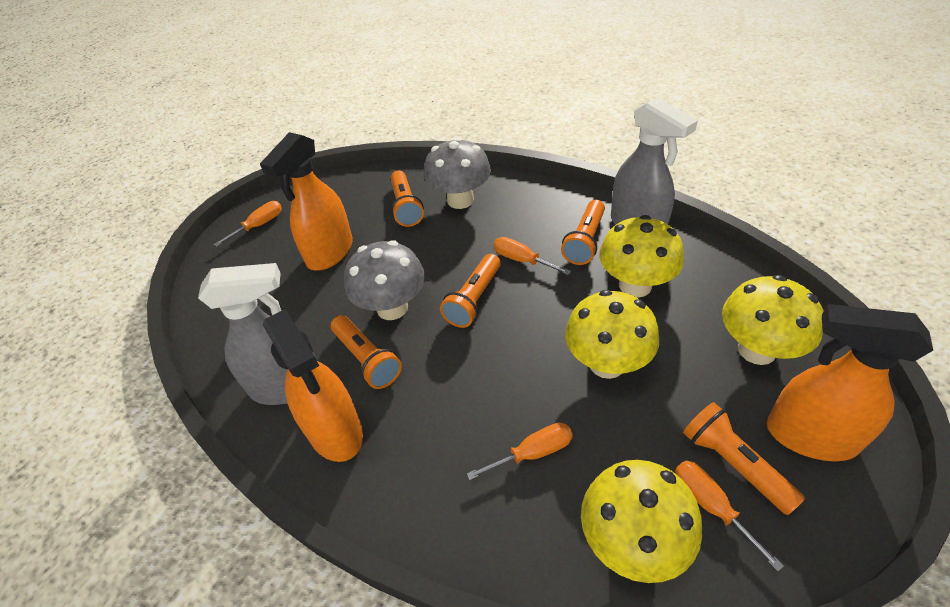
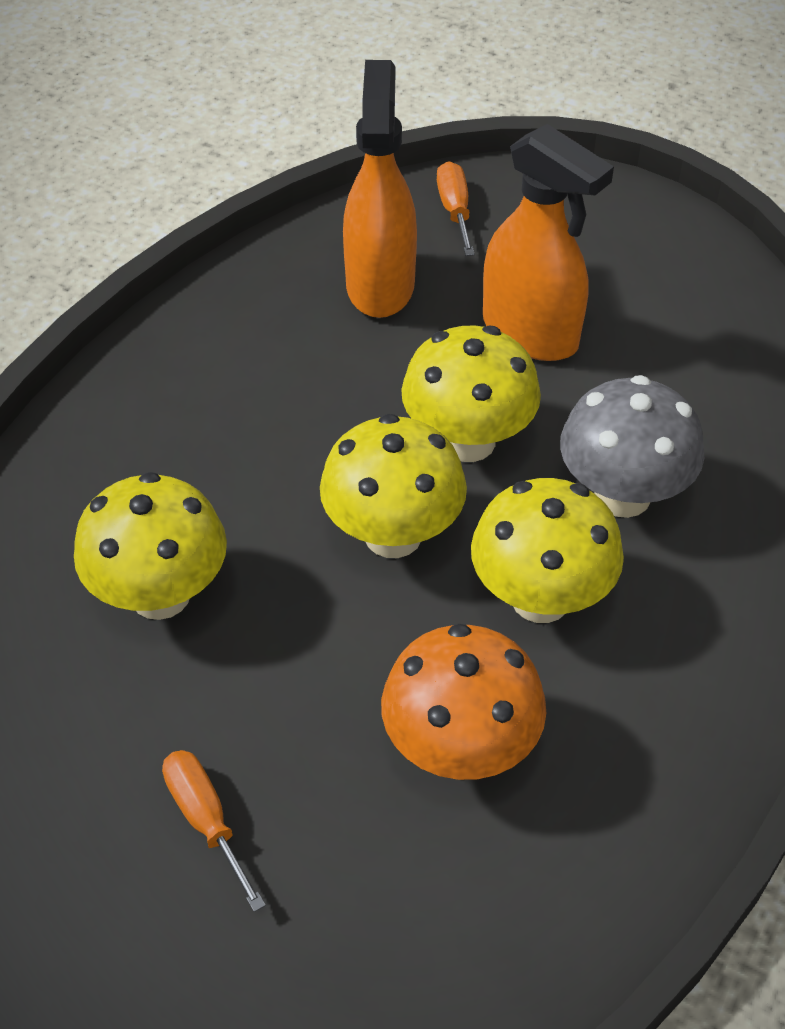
grey mushroom: 2 -> 1
grey spray bottle: 2 -> 0
orange flashlight: 5 -> 0
orange mushroom: 0 -> 1
orange screwdriver: 4 -> 2
orange spray bottle: 3 -> 2

